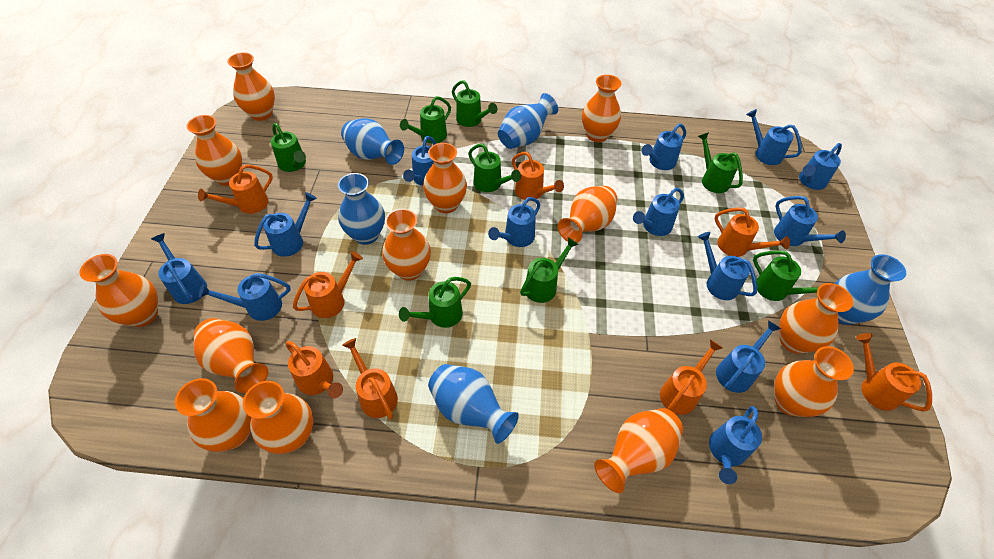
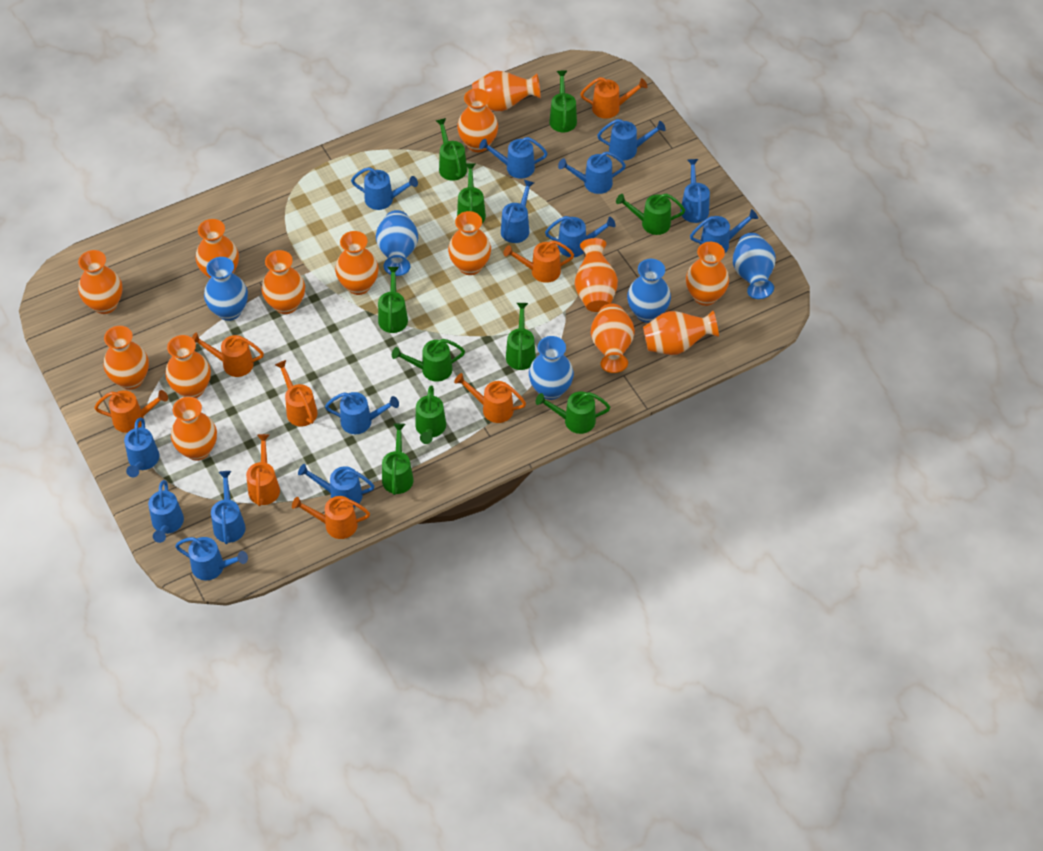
blue watering can: 13 -> 14
green watering can: 8 -> 10
orange vase: 13 -> 14

